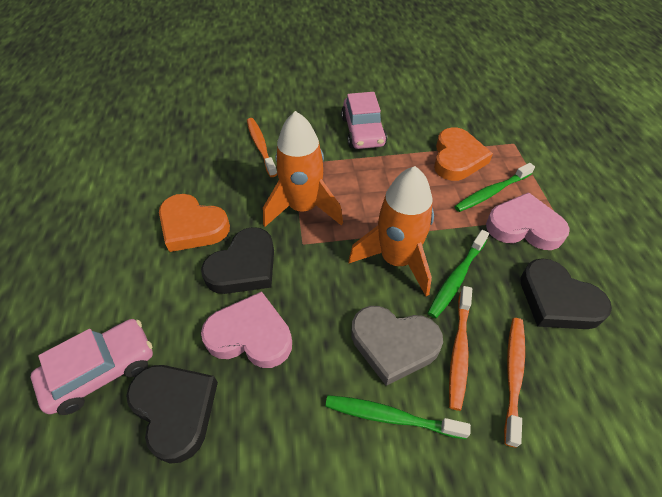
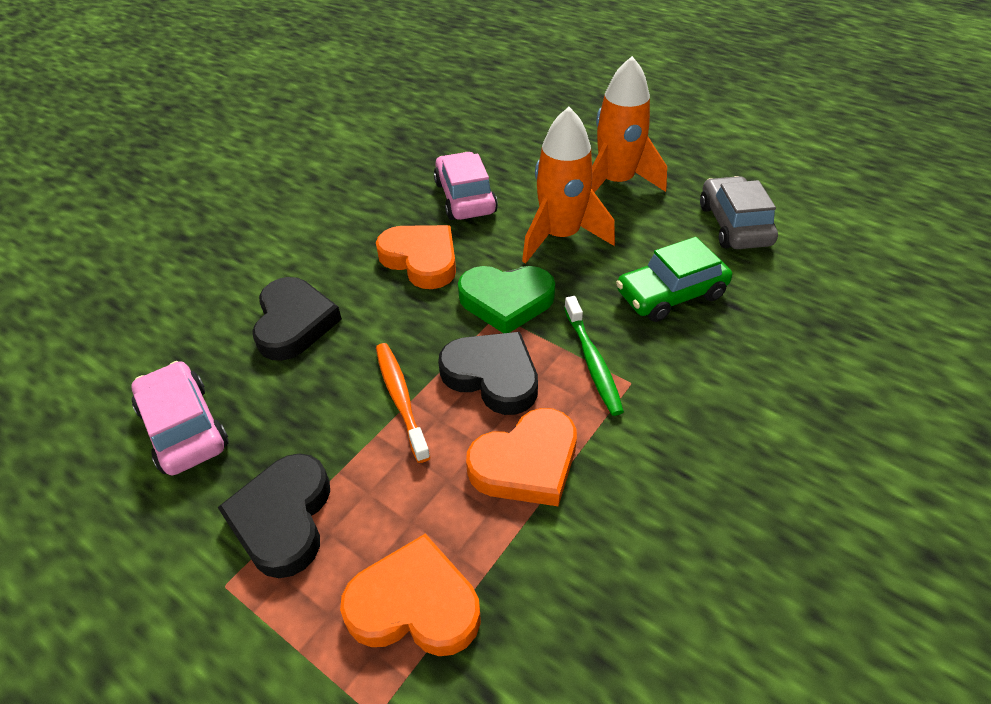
green car: 0 -> 1
green heart: 0 -> 1
green toothbrush: 3 -> 1
grey car: 0 -> 1
grey heart: 1 -> 0
orange heart: 2 -> 3
orange toothbrush: 3 -> 1
pink heart: 2 -> 0

